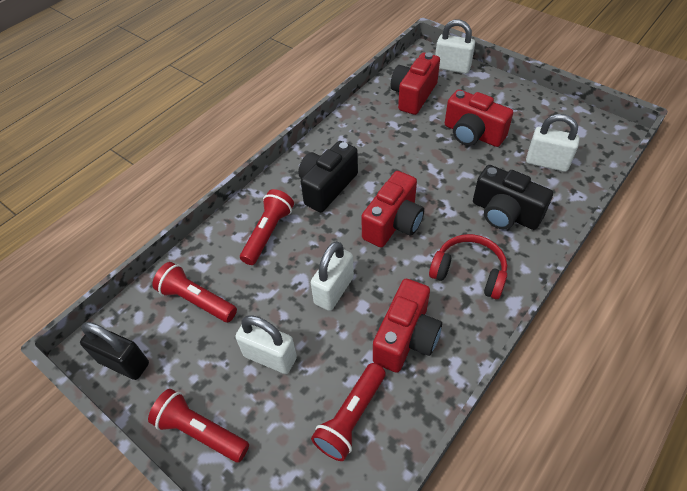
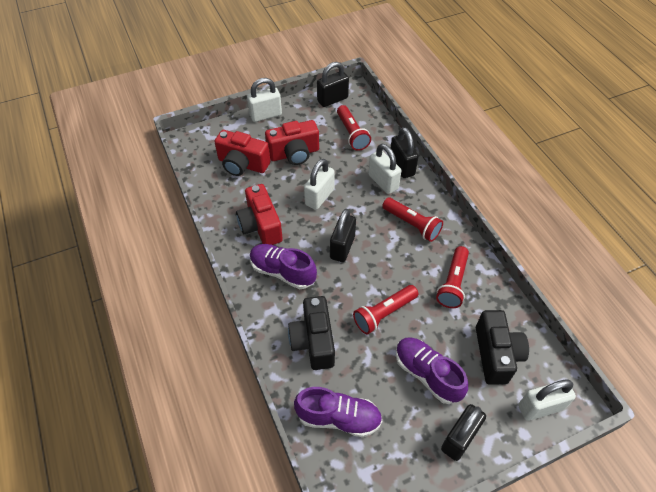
black padlock: 1 -> 4
purple shoe: 0 -> 3
red camera: 4 -> 3
red headphones: 1 -> 0

